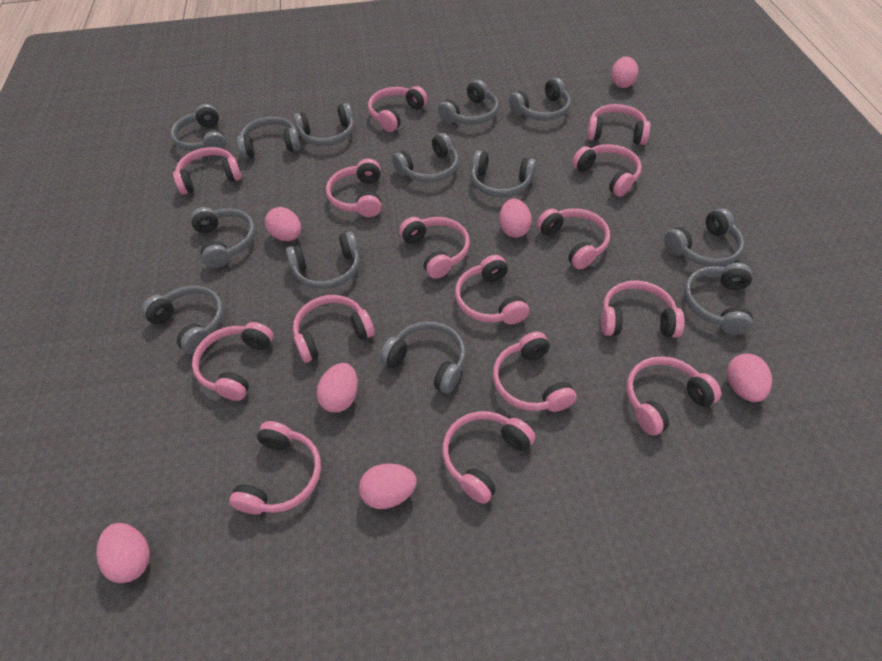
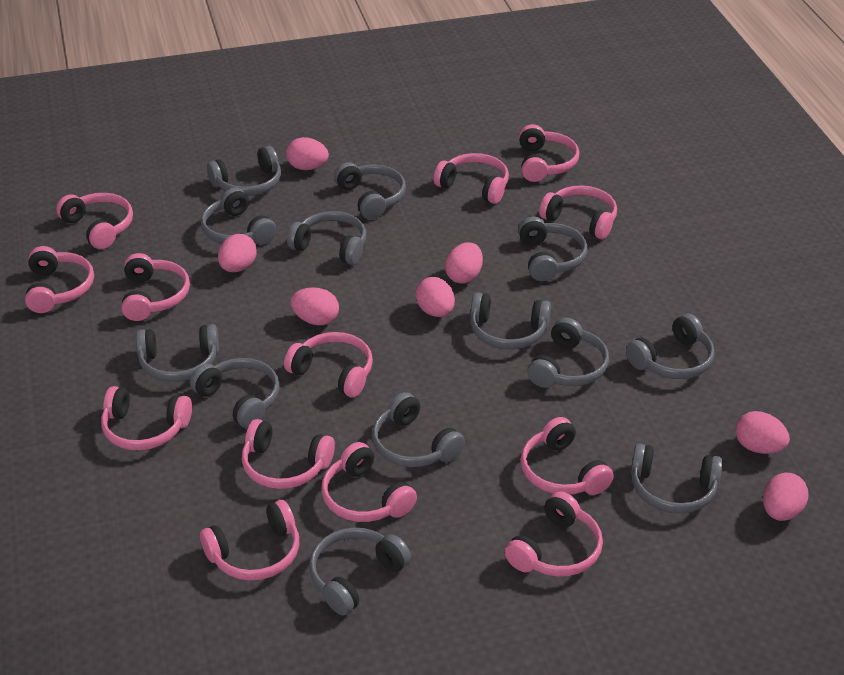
pink headphones: 15 -> 13

